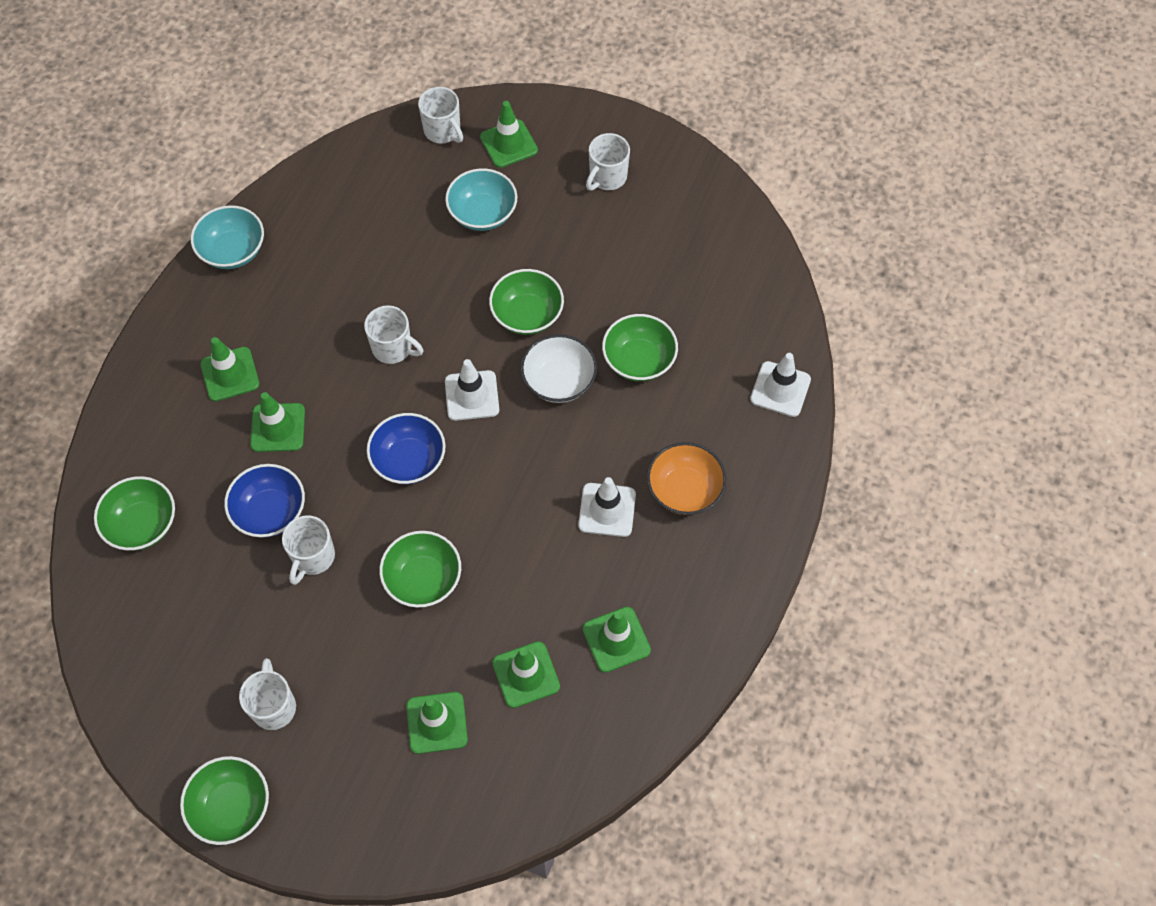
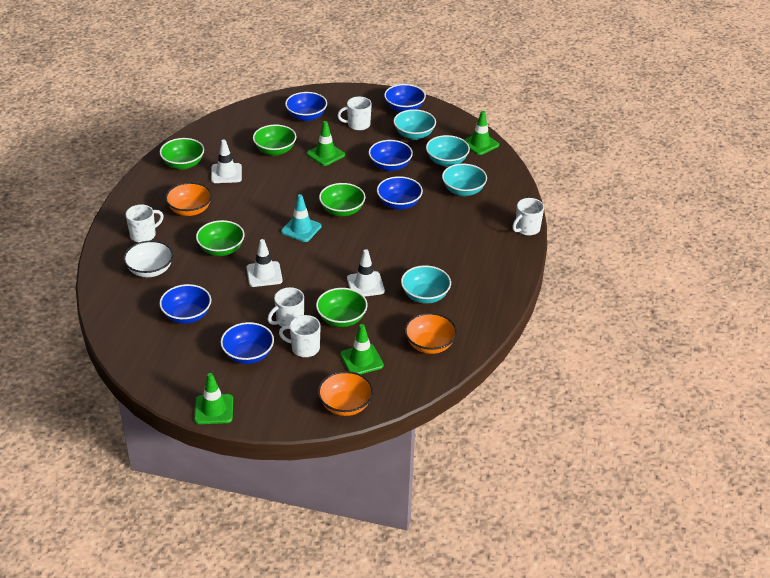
blue bowl: 2 -> 6
green traffic cone: 6 -> 4
orange bowl: 1 -> 3
turquoise bowl: 2 -> 4
turquoise traffic cone: 0 -> 1

